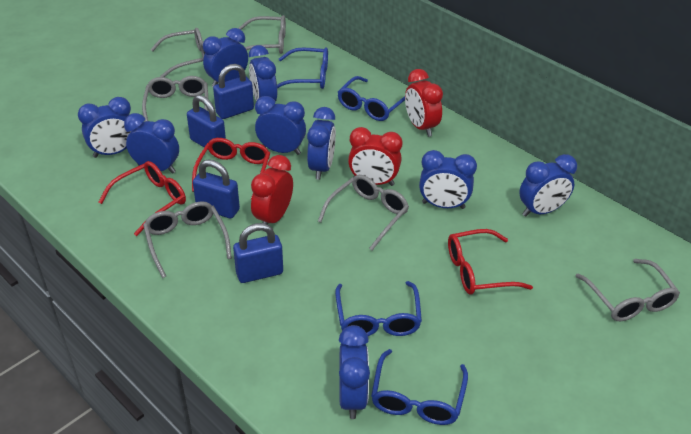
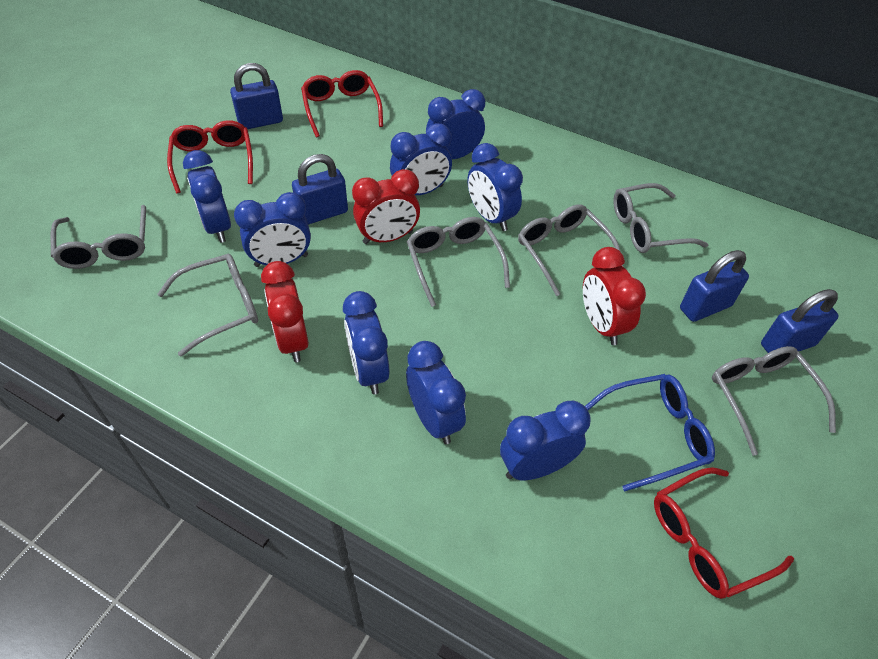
blue clock: 9 -> 8
blue glasses: 4 -> 1

